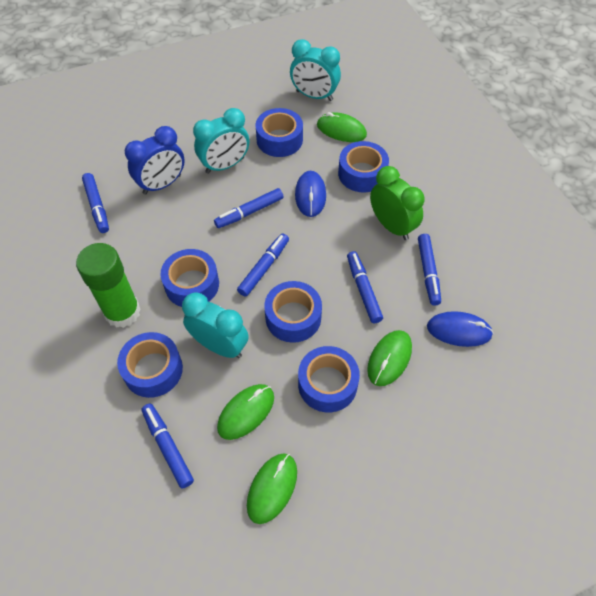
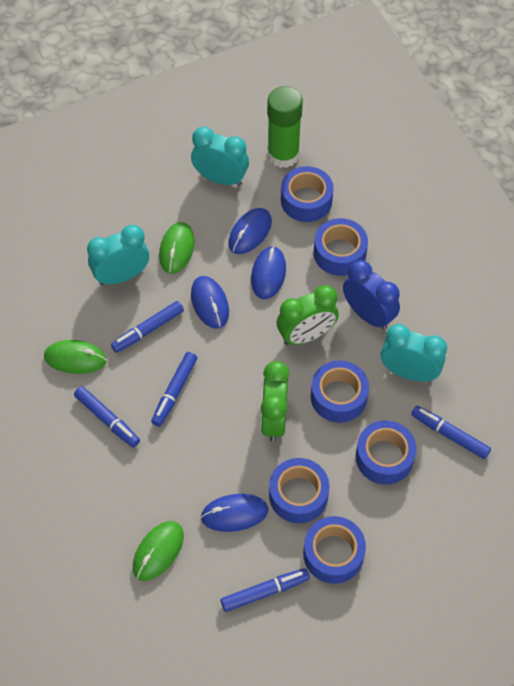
blue marker: 6 -> 5
blue mouse: 2 -> 4
green clock: 1 -> 2
green mouse: 4 -> 3

